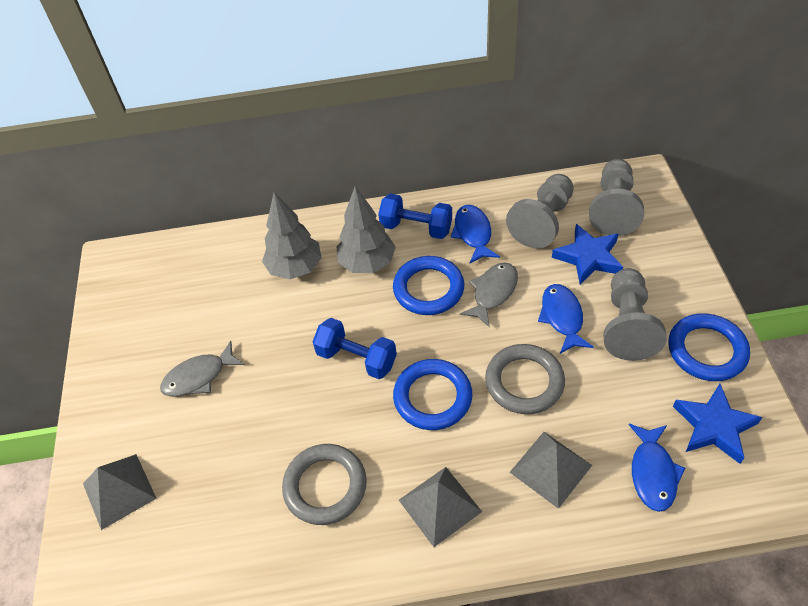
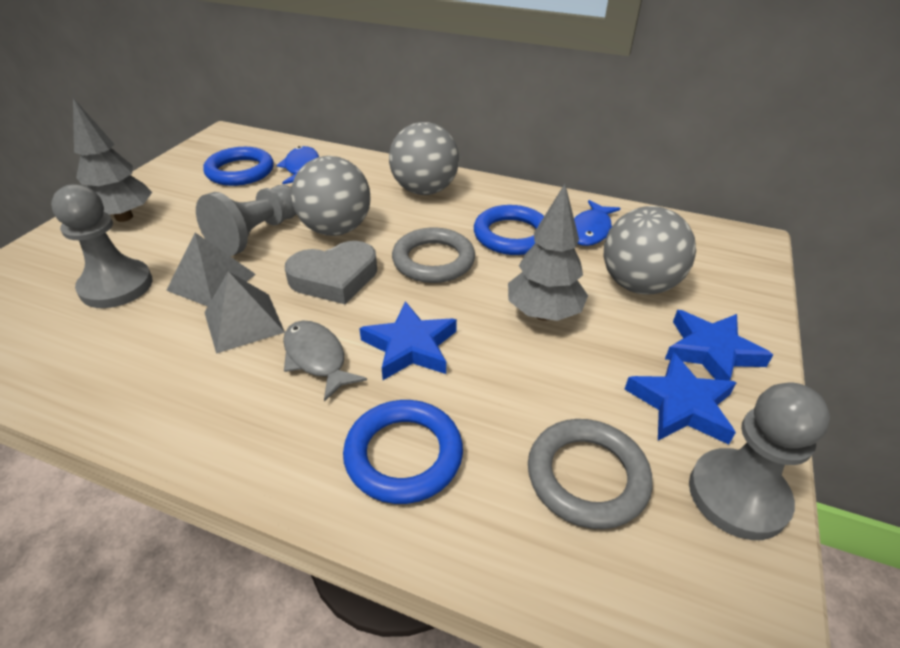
blue dumbbell: 2 -> 0
blue fish: 3 -> 2
blue star: 2 -> 3
grey ball: 0 -> 3
grey fish: 2 -> 1
grey heart: 0 -> 1
grey pyramid: 3 -> 2

